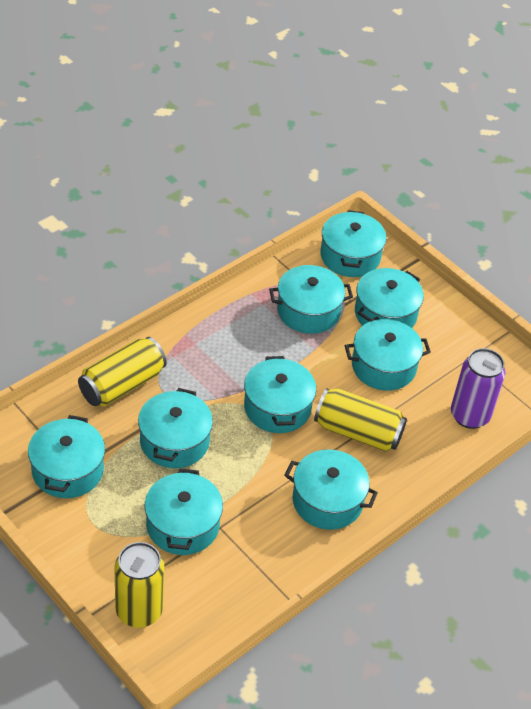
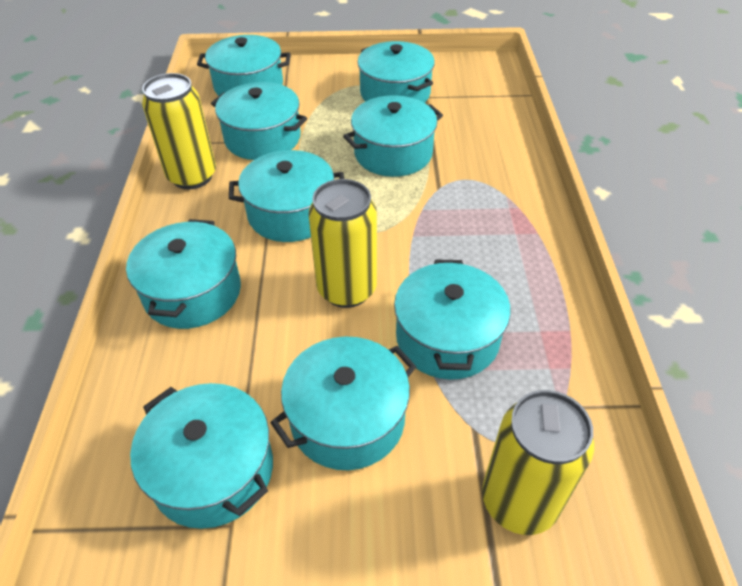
purple can: 1 -> 0

